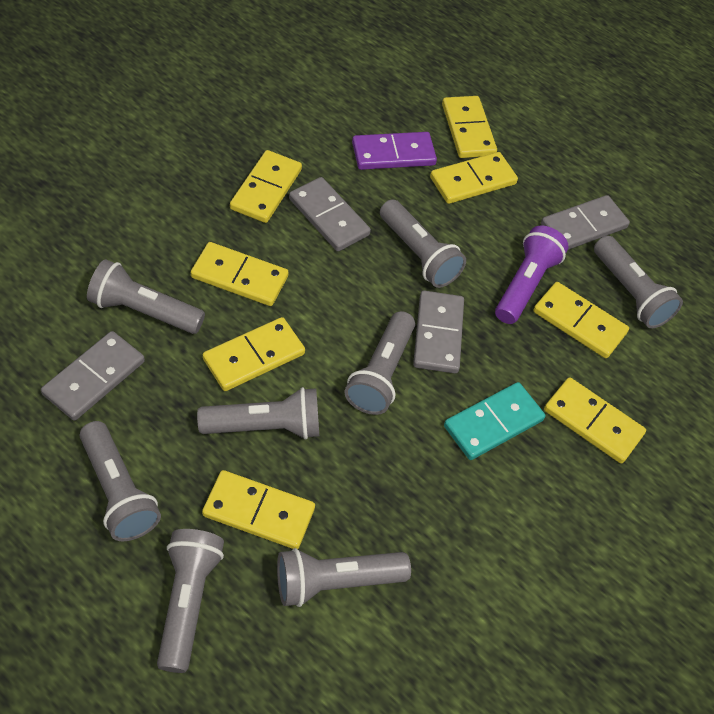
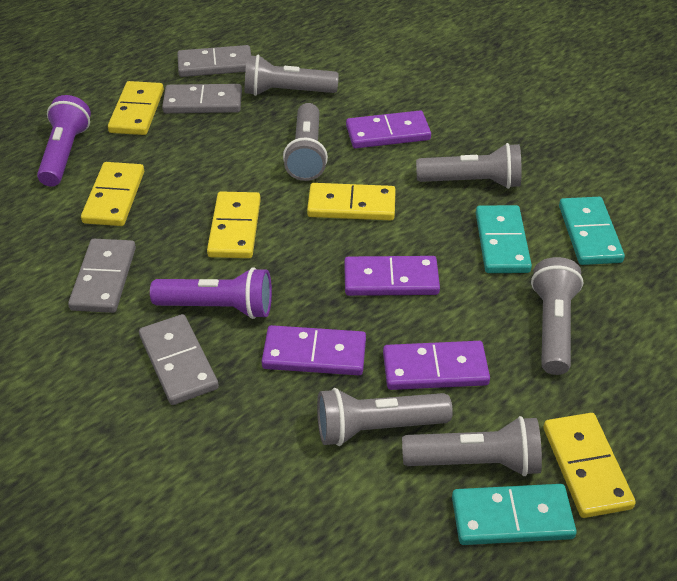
grey flashlight: 8 -> 6
purple domino: 1 -> 4
purple flashlight: 1 -> 2
turquoise domino: 1 -> 3
yellow domino: 8 -> 5

